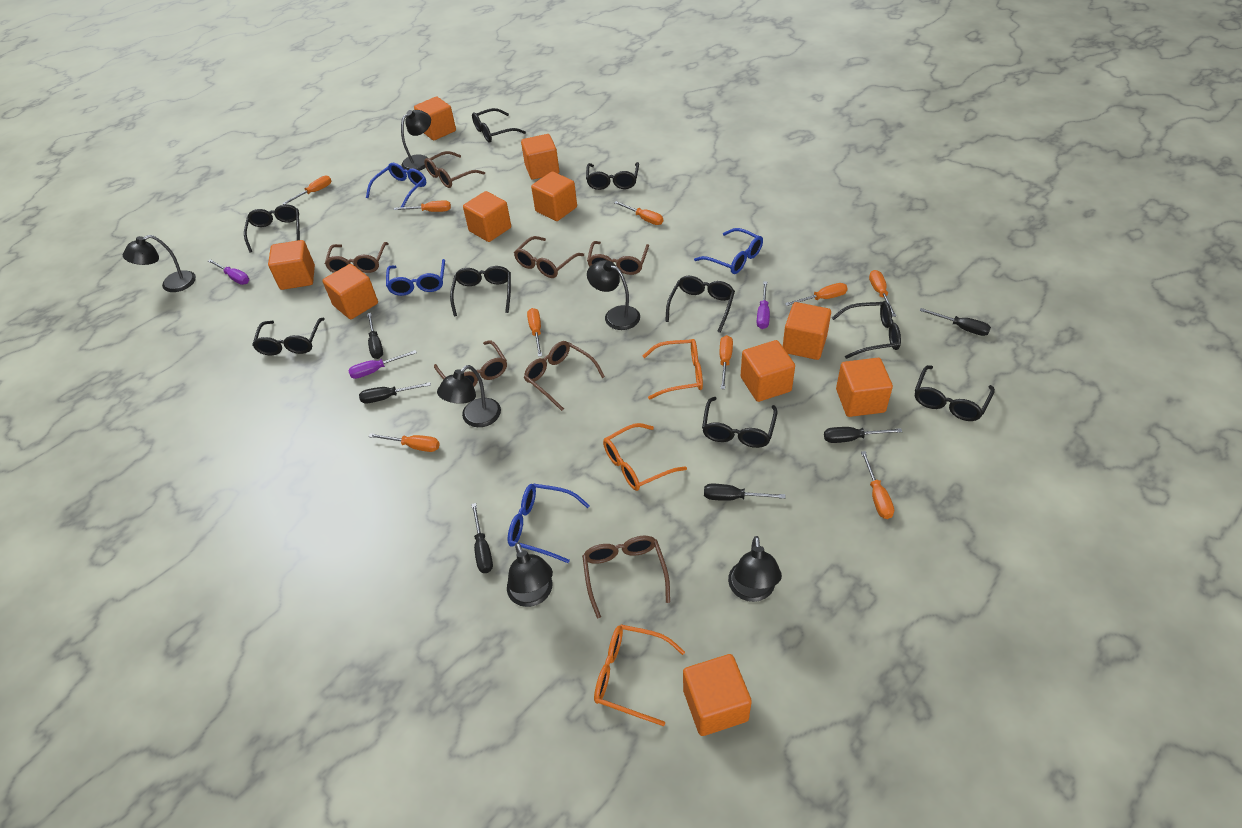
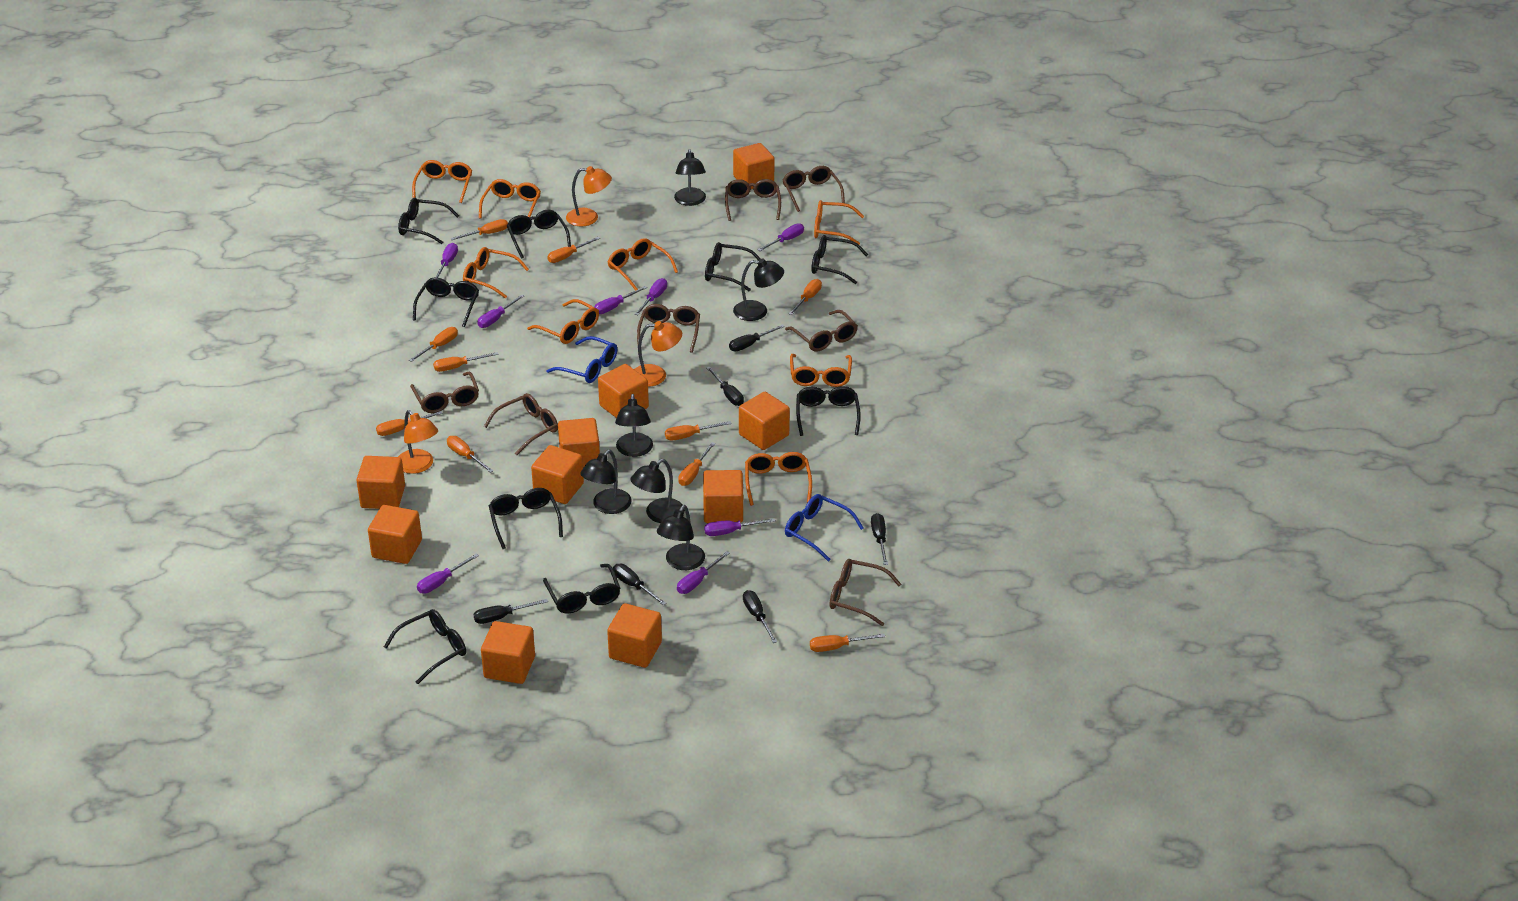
blue glasses: 4 -> 2
orange glasses: 3 -> 8
orange lamp: 0 -> 3
orange screwdriver: 9 -> 10
purple screwdriver: 3 -> 8

